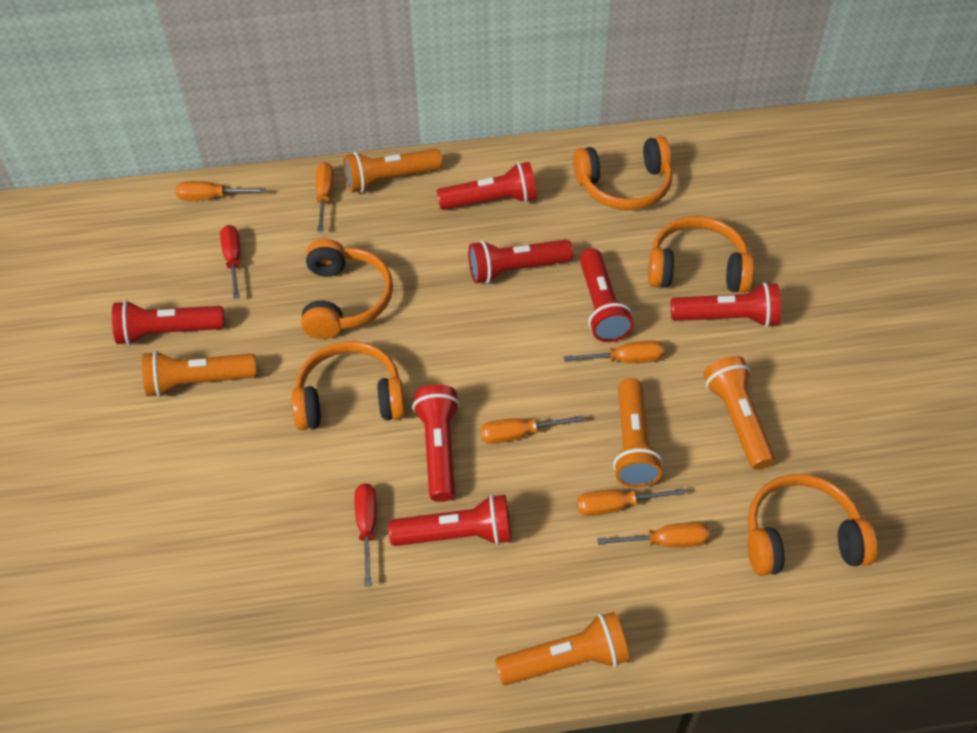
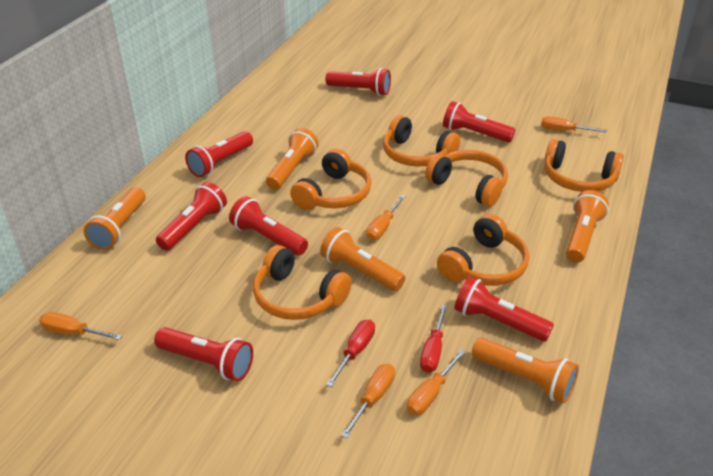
orange headphones: 5 -> 6
orange screwdriver: 6 -> 5

